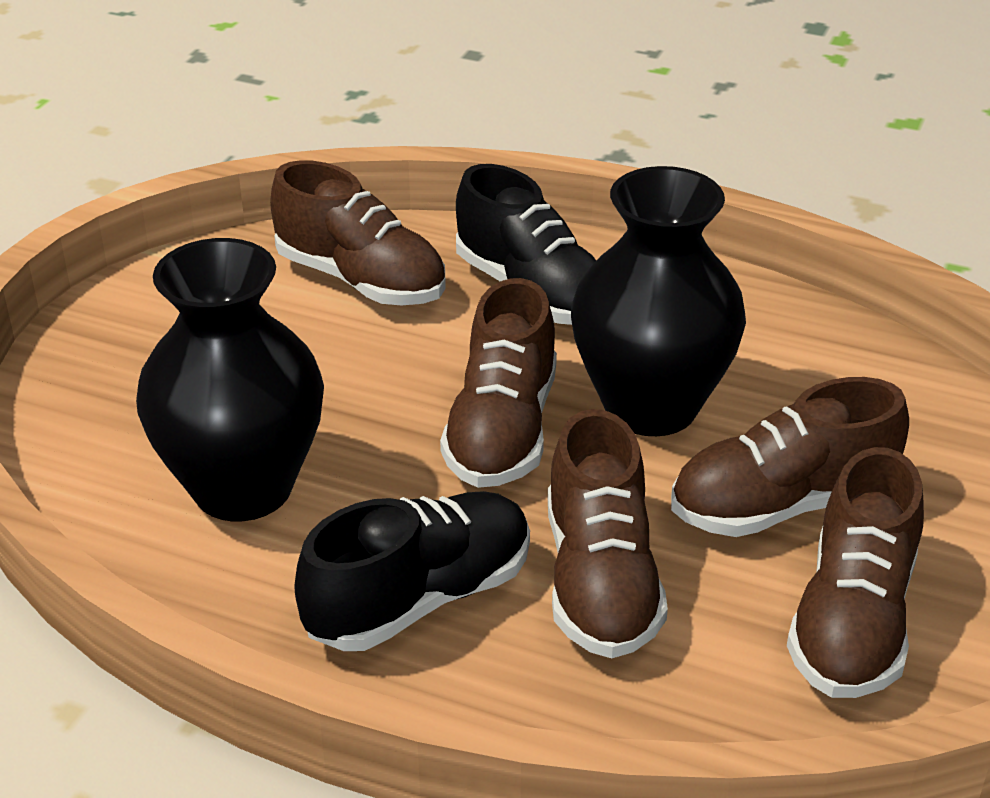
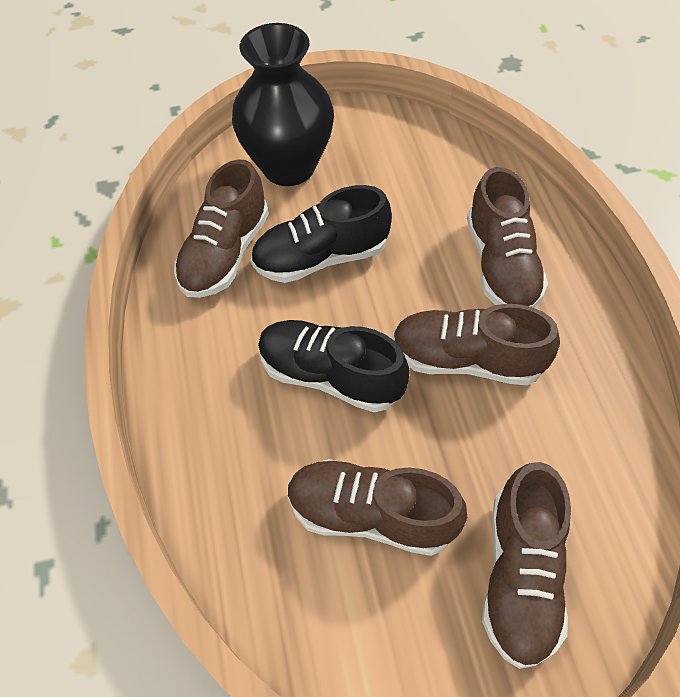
black vase: 2 -> 1

